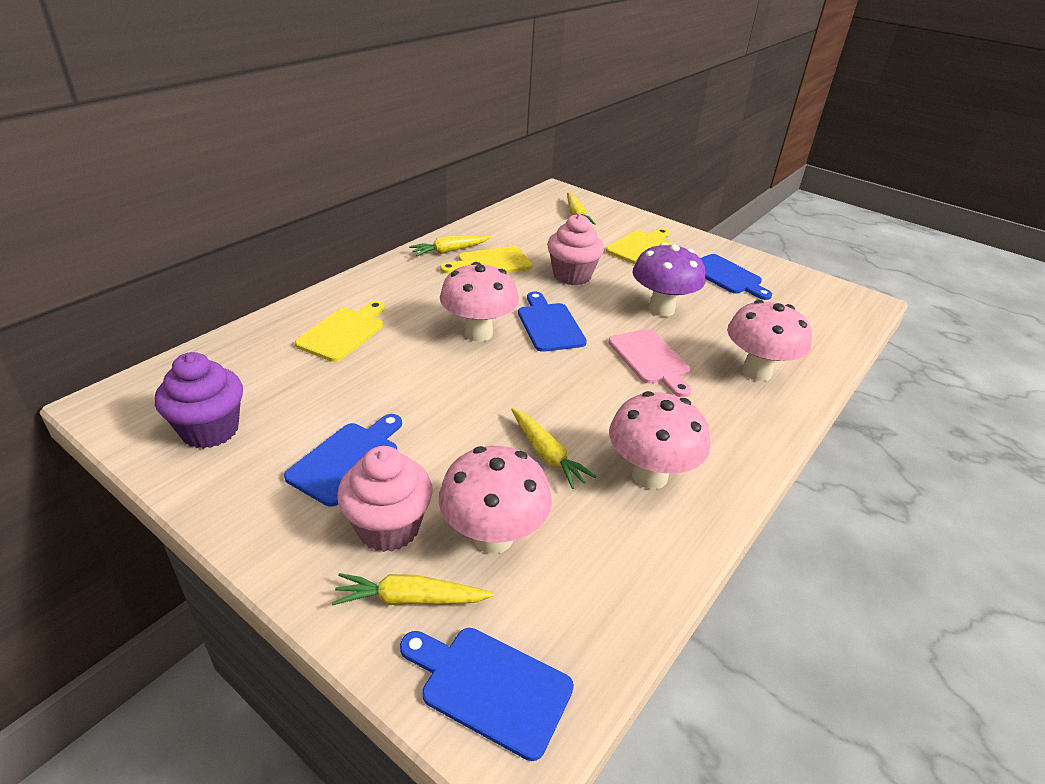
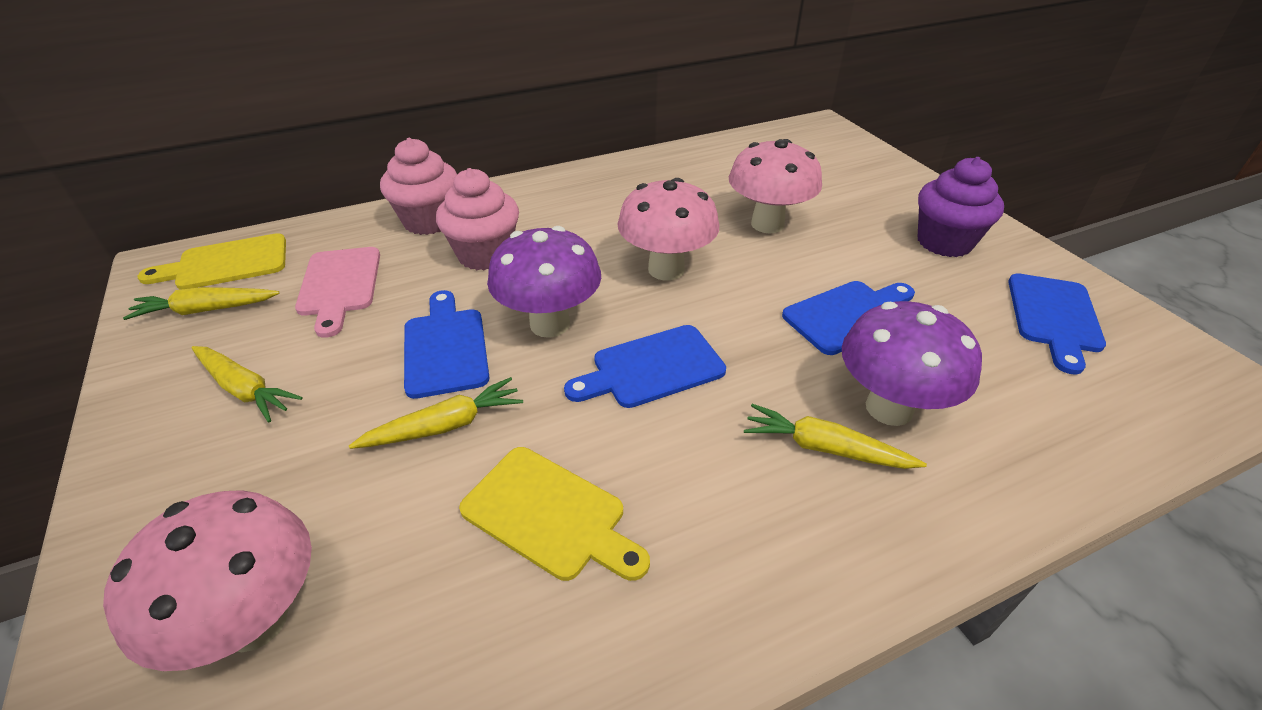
pink mushroom: 4 -> 3
purple mushroom: 1 -> 2
yellow cutting board: 3 -> 2

